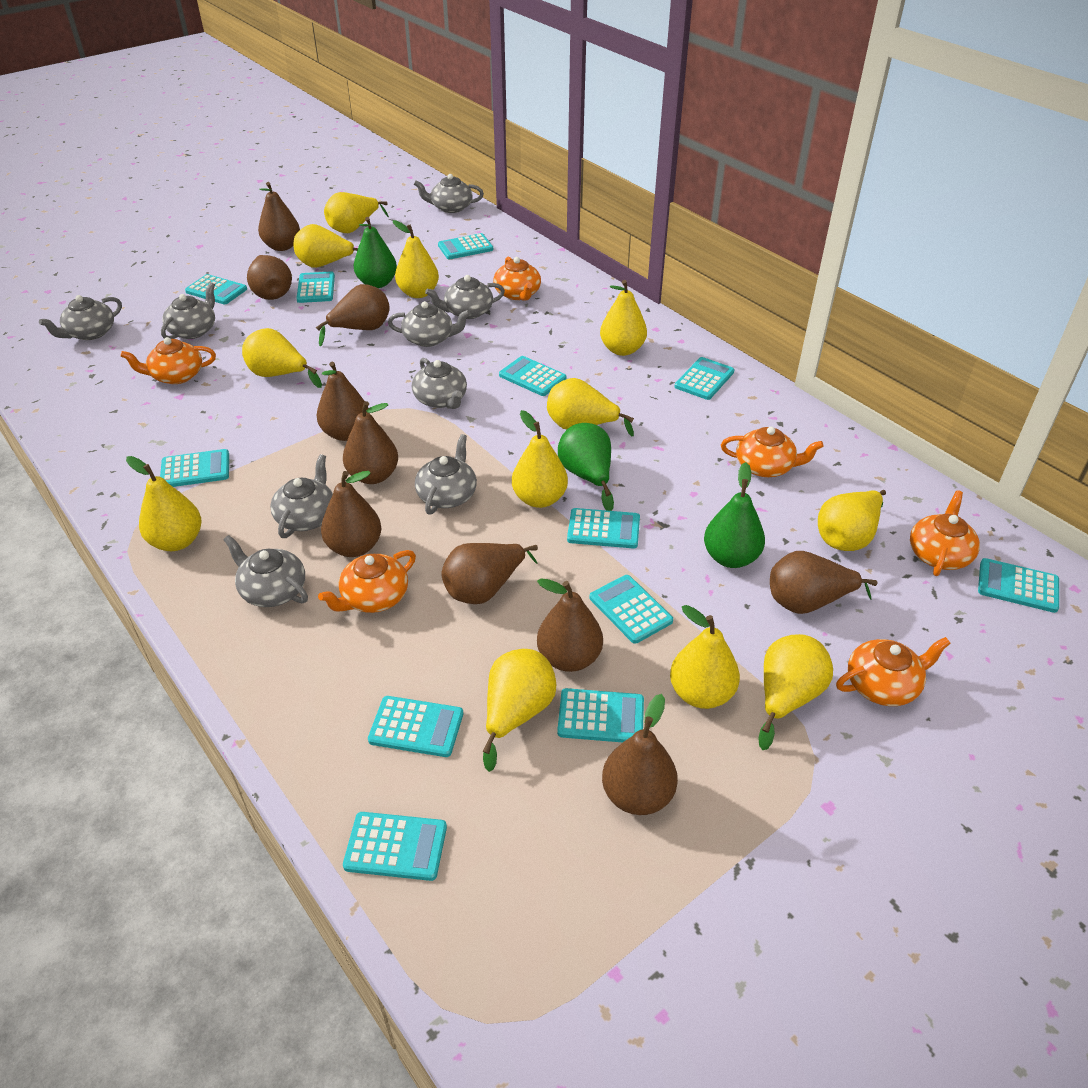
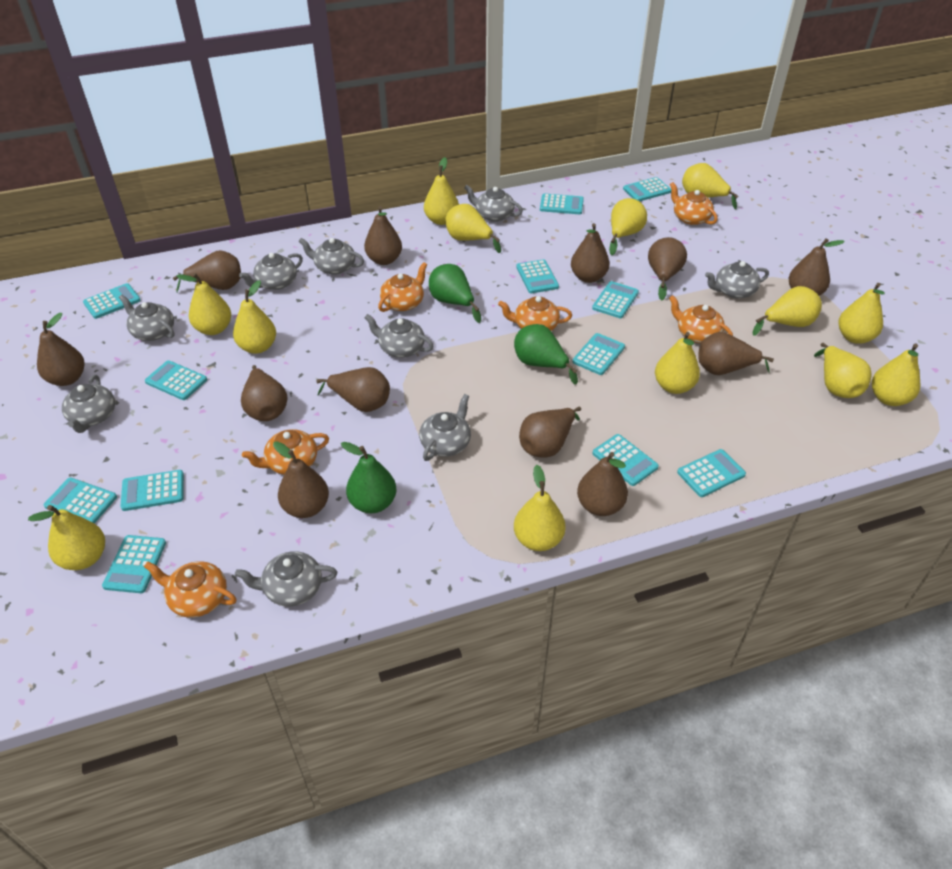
brown pear: 10 -> 12
yellow pear: 12 -> 13

